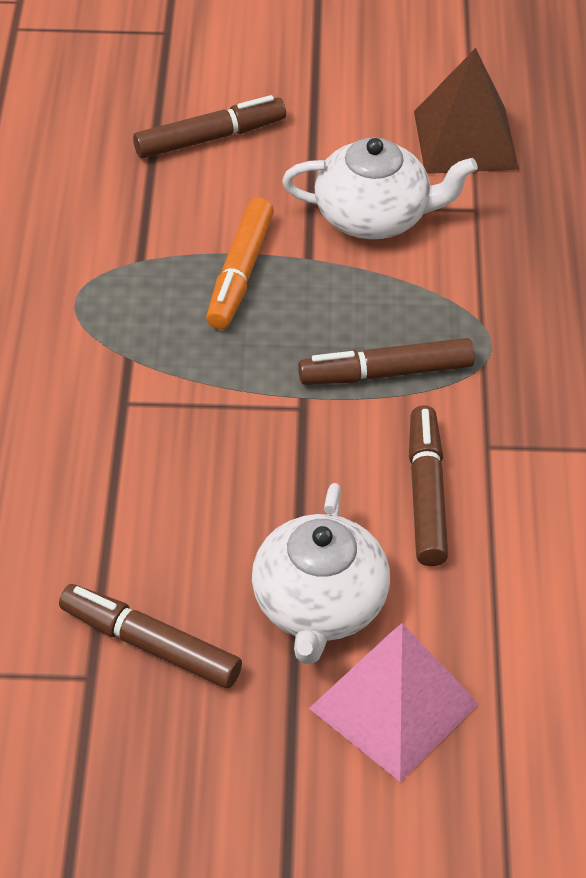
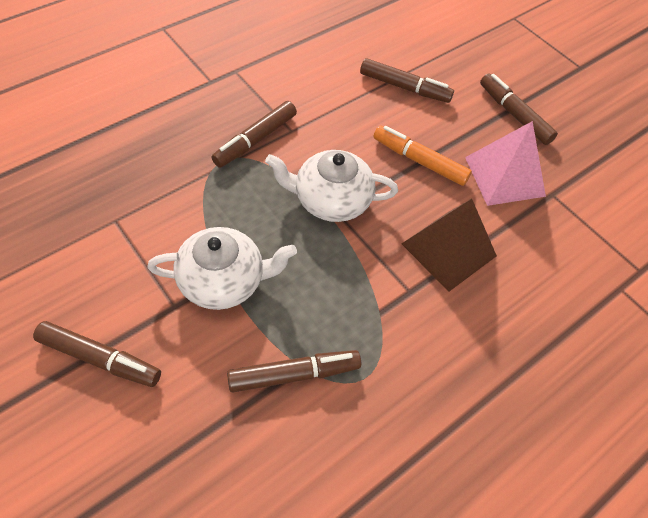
brown marker: 4 -> 5

